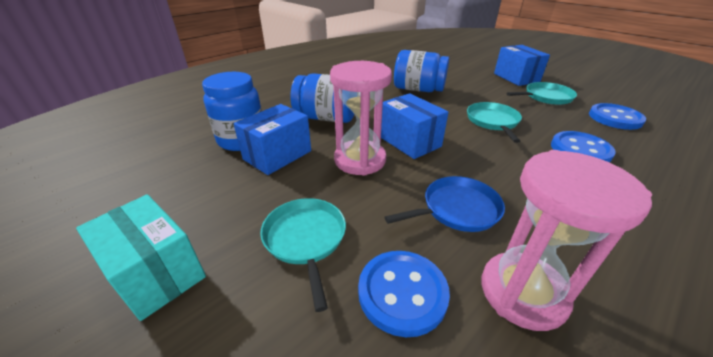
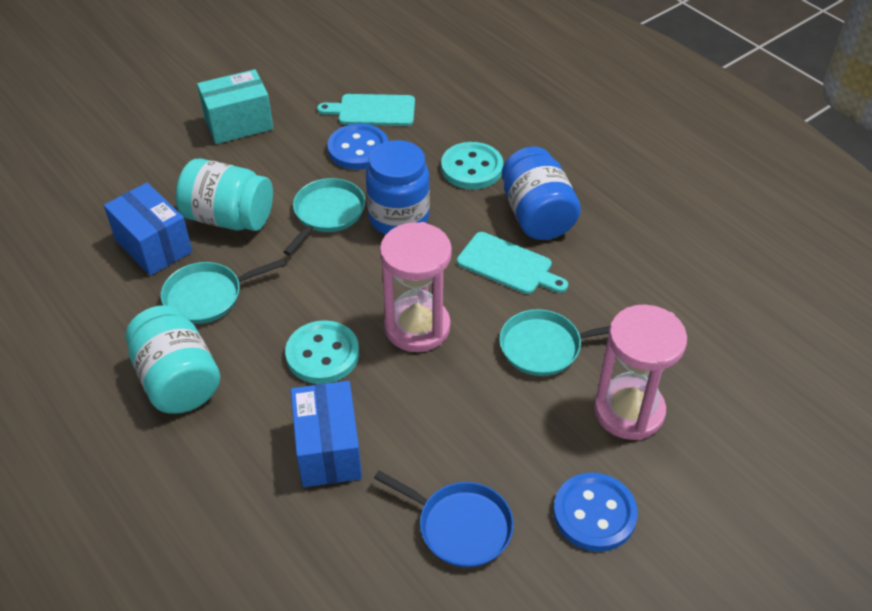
blue box: 3 -> 2
blue button: 3 -> 2
blue jar: 3 -> 2
turquoise button: 0 -> 2
turquoise cutting board: 0 -> 2
turquoise jar: 0 -> 2

